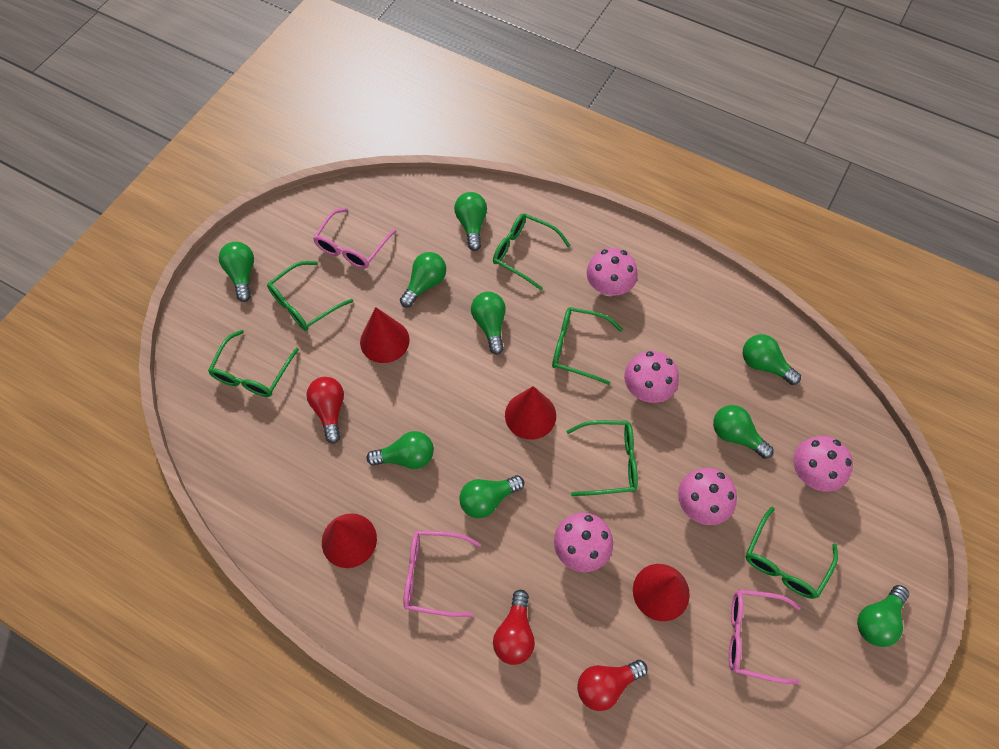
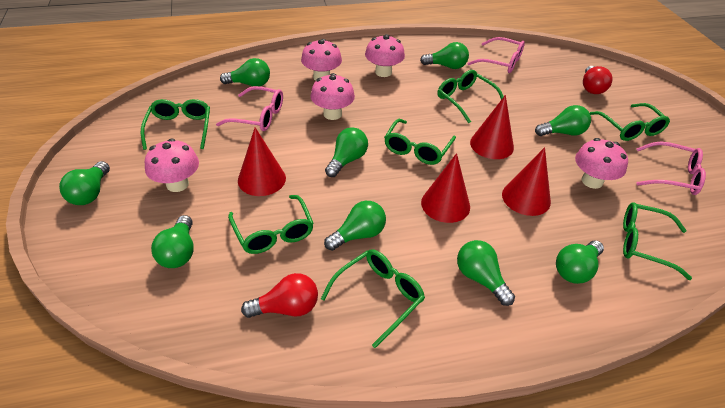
green glasses: 6 -> 7
red light bulb: 3 -> 2

